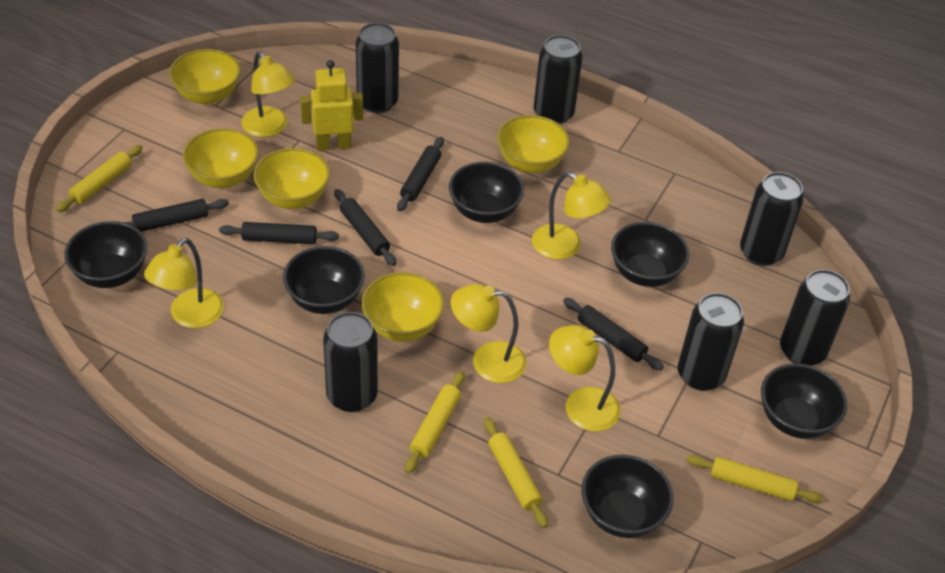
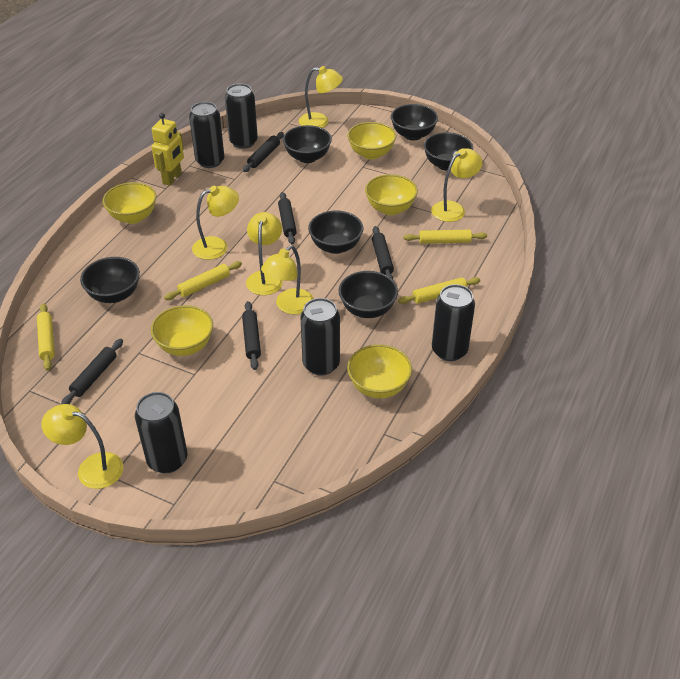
black can: 6 -> 5
yellow lamp: 5 -> 6

